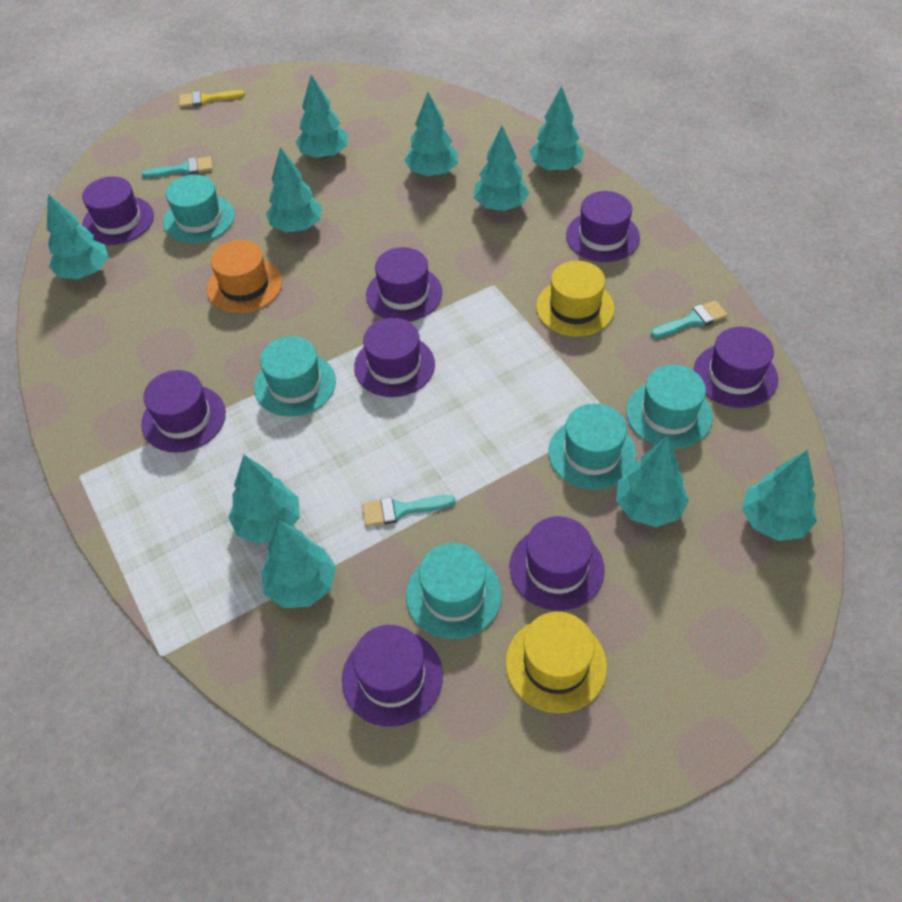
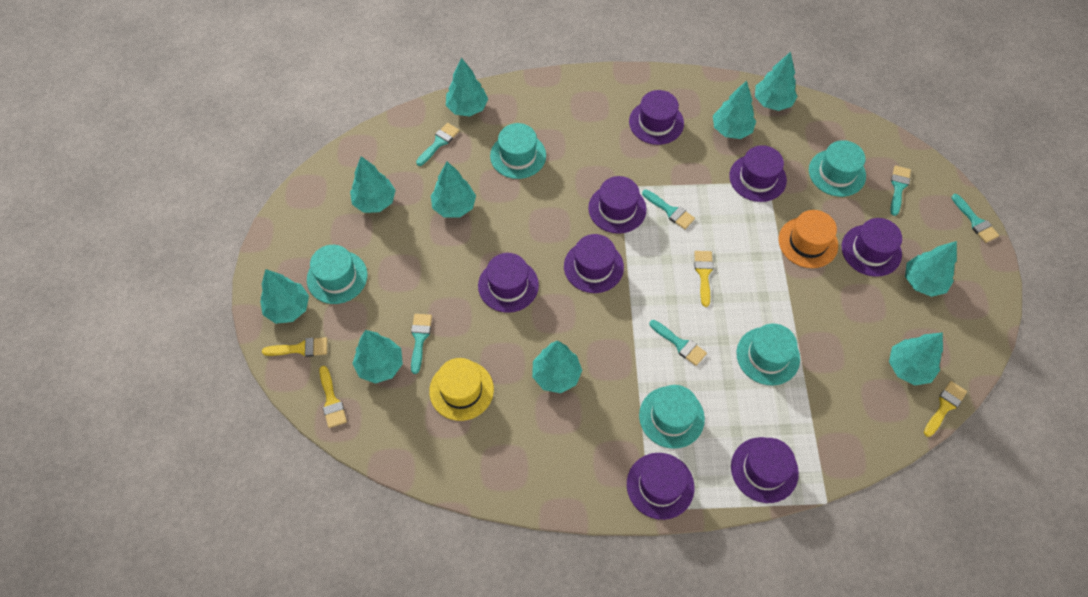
turquoise brush: 3 -> 6
yellow brush: 1 -> 4
yellow hat: 2 -> 1

